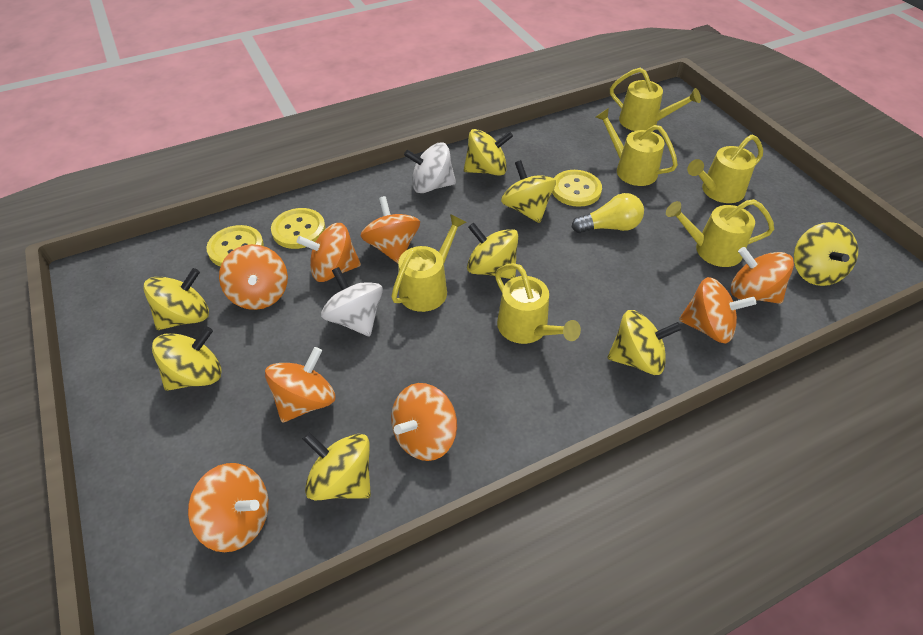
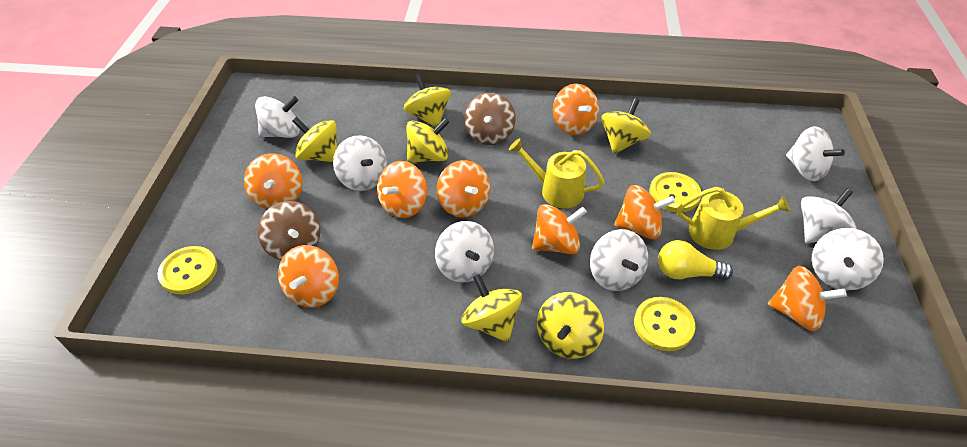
brown spinning top: 0 -> 2
white spinning top: 2 -> 7
yellow spinning top: 8 -> 6
yellow watering can: 6 -> 2

